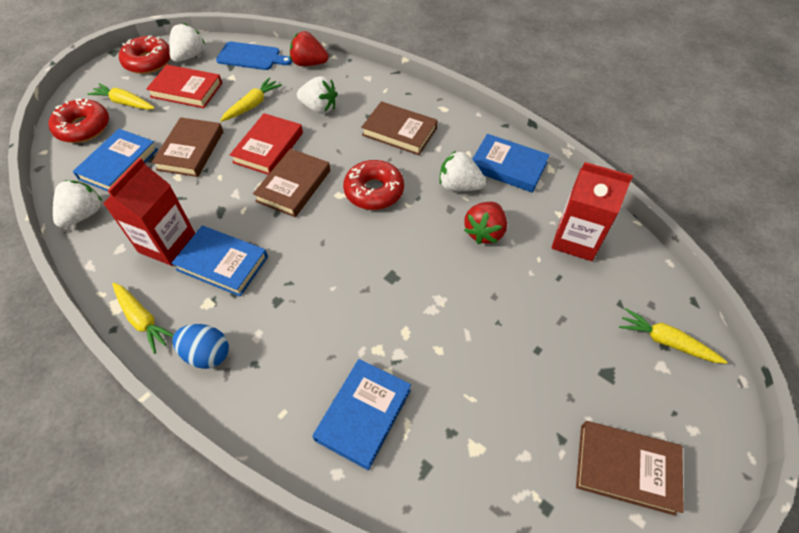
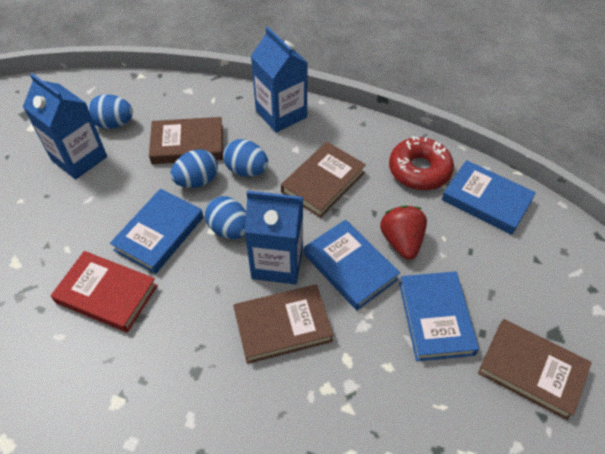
blue carton: 0 -> 3
blue cutting board: 1 -> 0
blue egg: 1 -> 4
red book: 2 -> 1
red carton: 2 -> 0
red donut: 3 -> 1
red strawberry: 2 -> 1
white strawberry: 4 -> 0
yellow carrot: 4 -> 0

